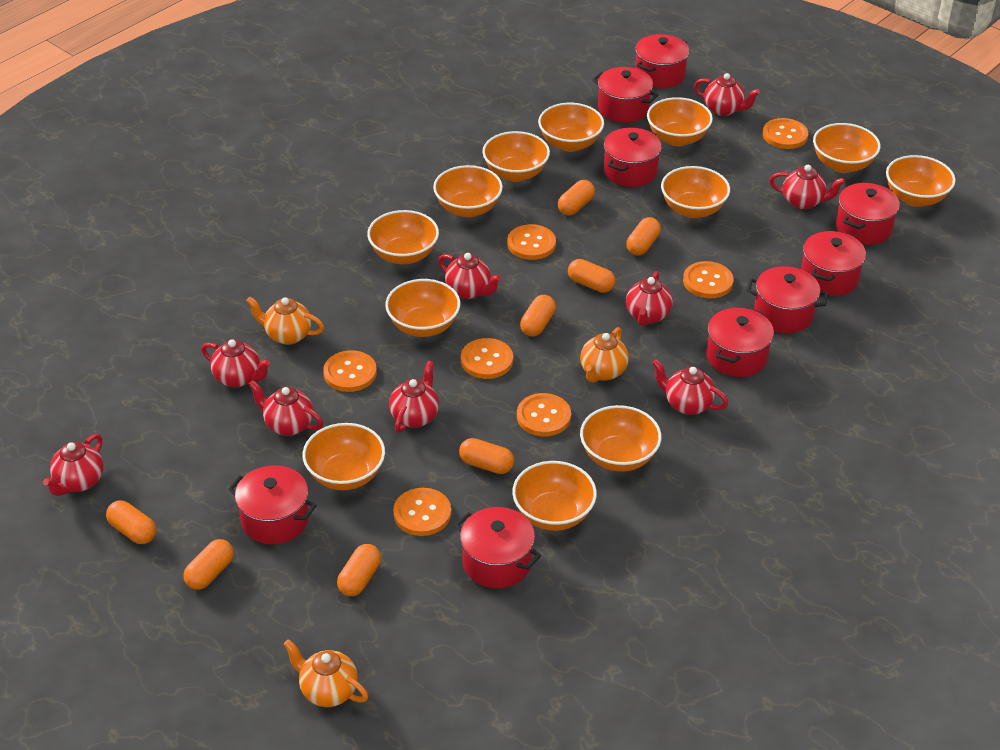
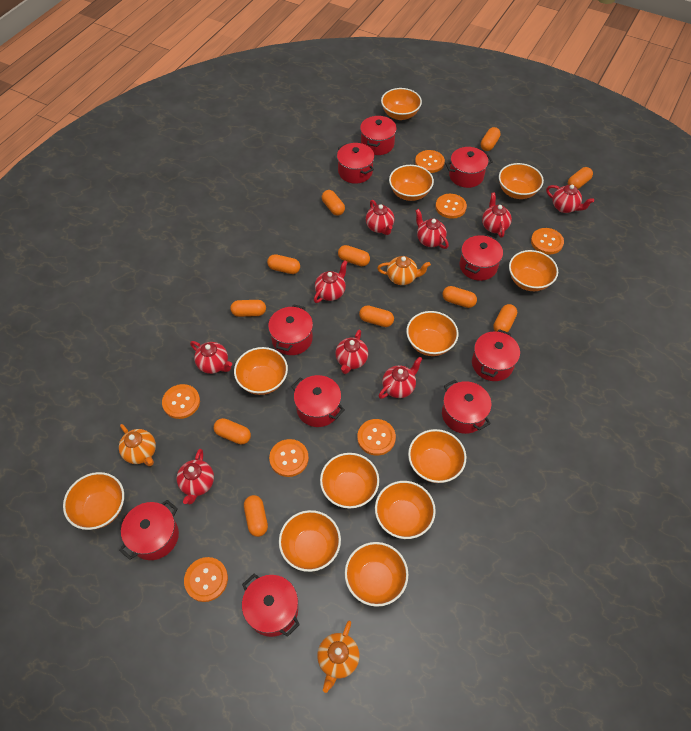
orange capsule: 8 -> 11
red pot: 9 -> 10

